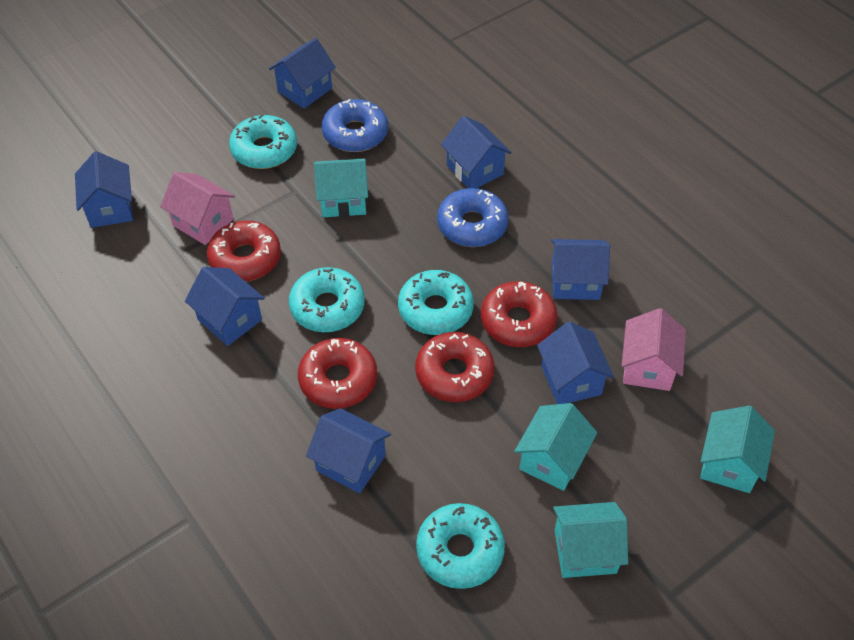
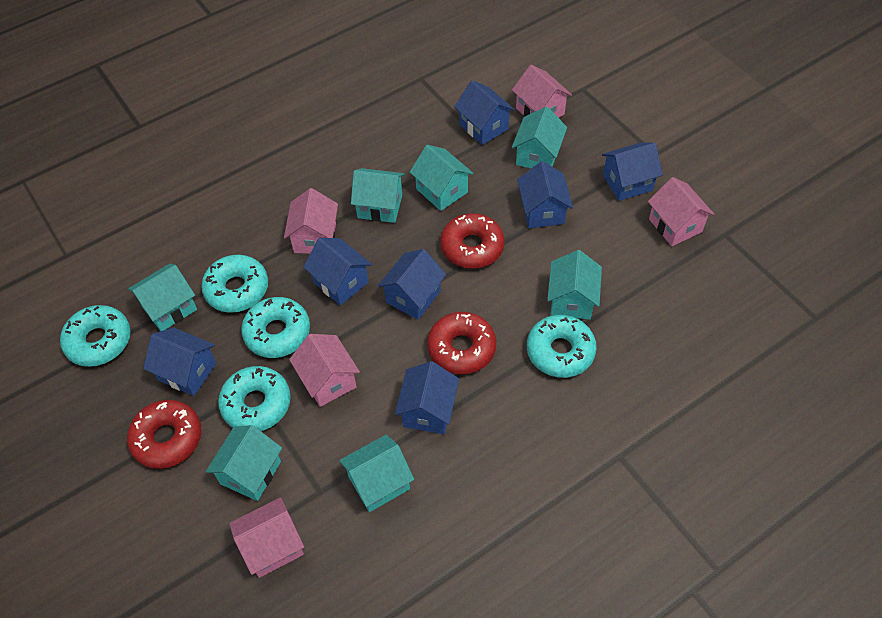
blue donut: 2 -> 0
pink house: 2 -> 5
red donut: 4 -> 3
turquoise donut: 4 -> 5
turquoise house: 4 -> 7

